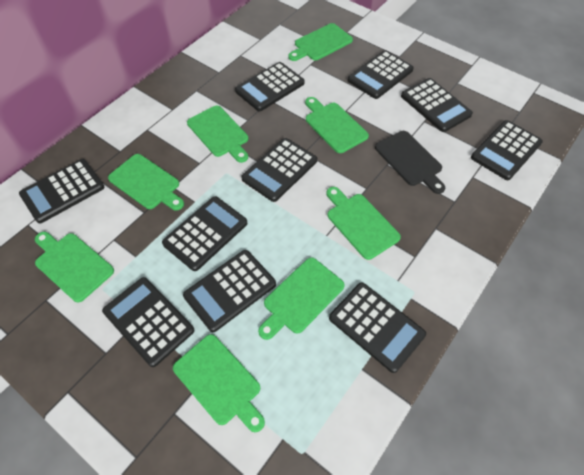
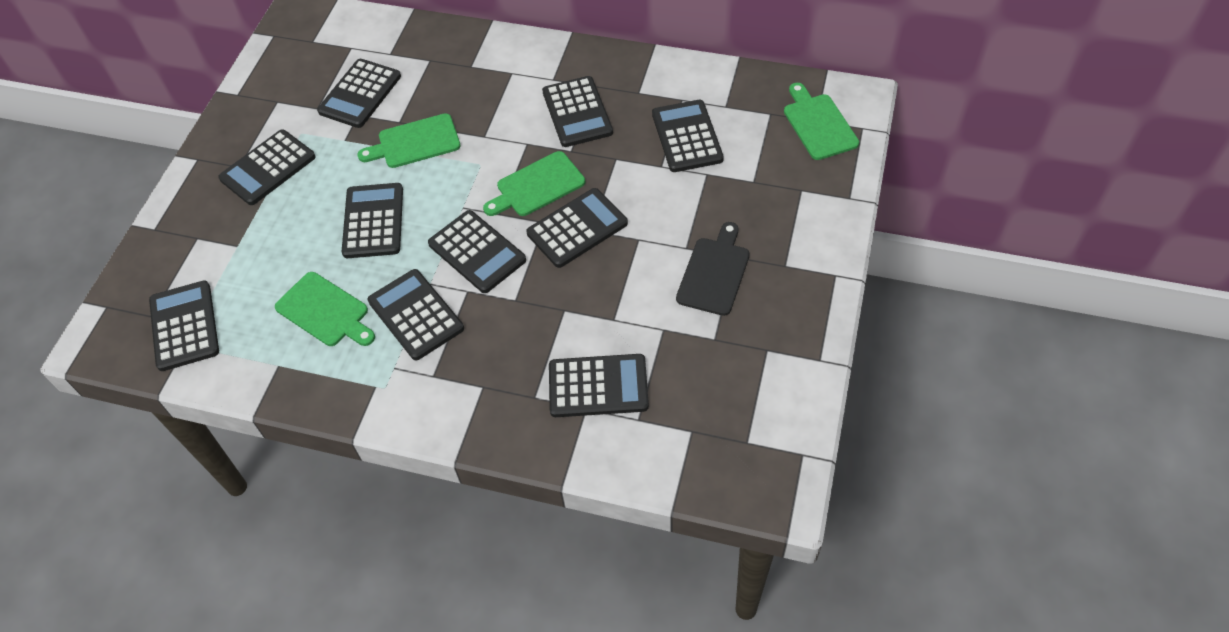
green cutting board: 8 -> 4

